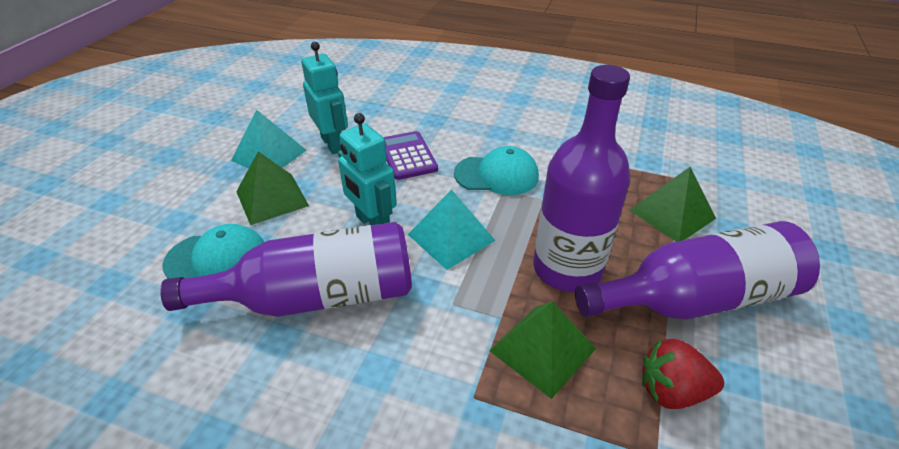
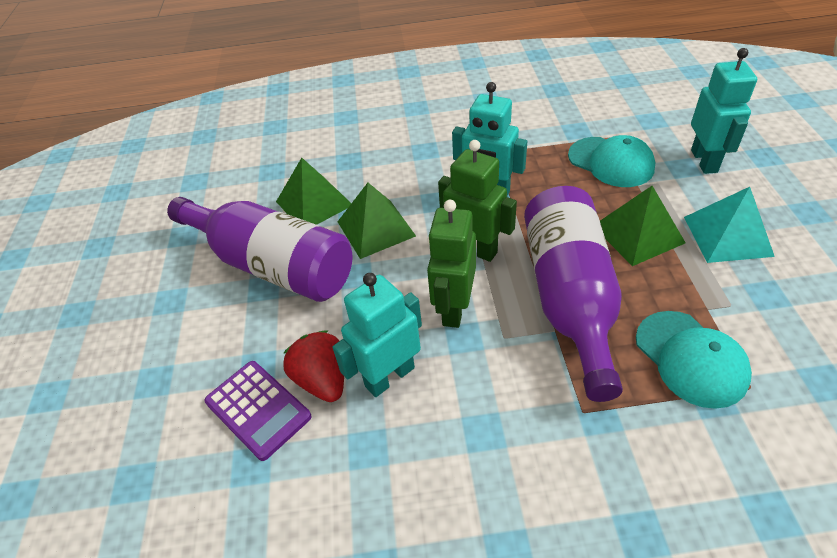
green robot: 0 -> 2
purple bottle: 3 -> 2
turquoise pyramid: 2 -> 1
turquoise robot: 2 -> 3

